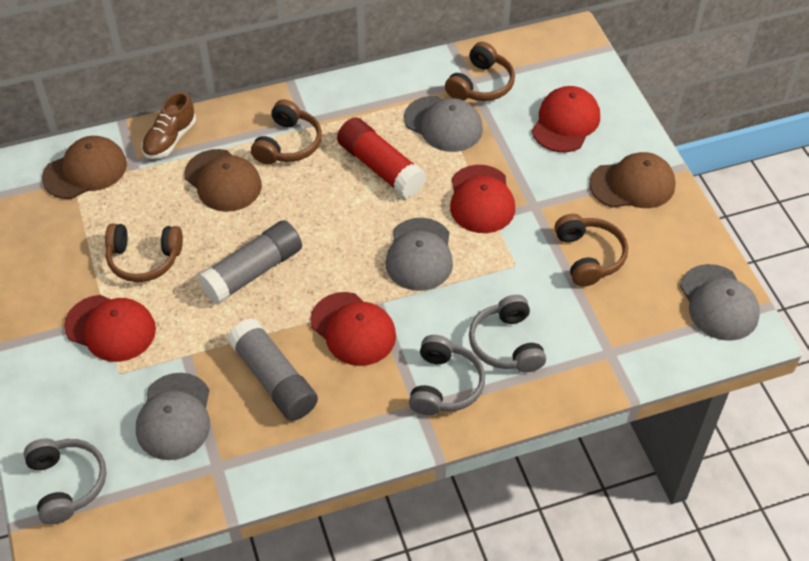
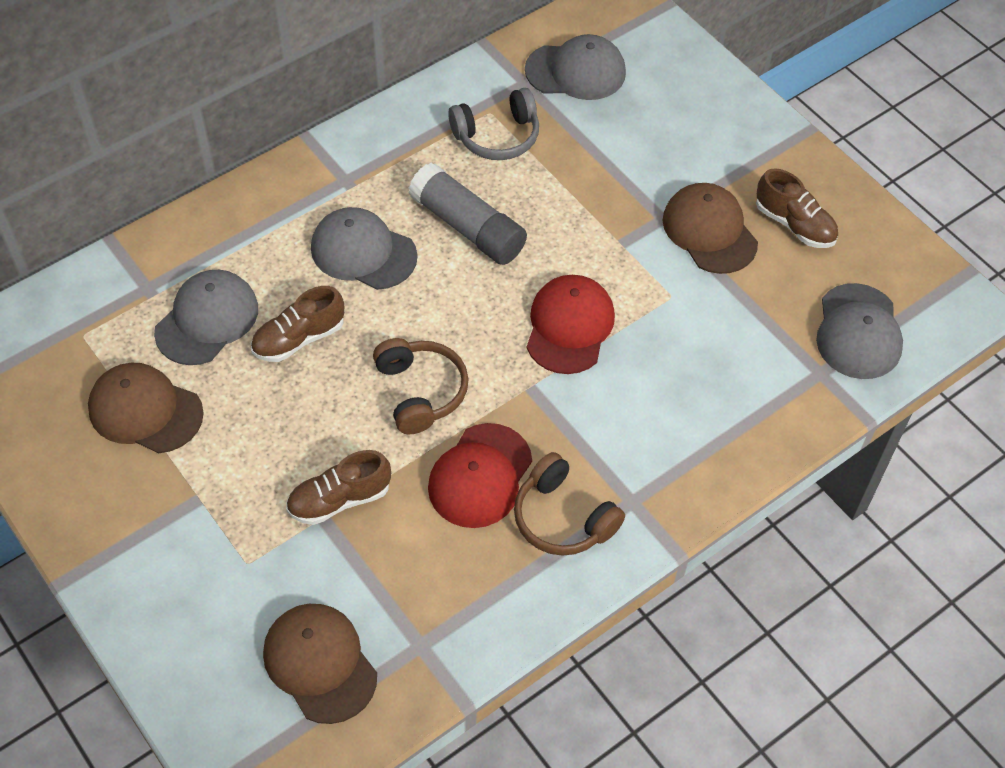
brown headphones: 4 -> 2
brown shoe: 1 -> 3
grey glue stick: 2 -> 1
grey headphones: 3 -> 1
red cap: 4 -> 2
red glue stick: 1 -> 0

